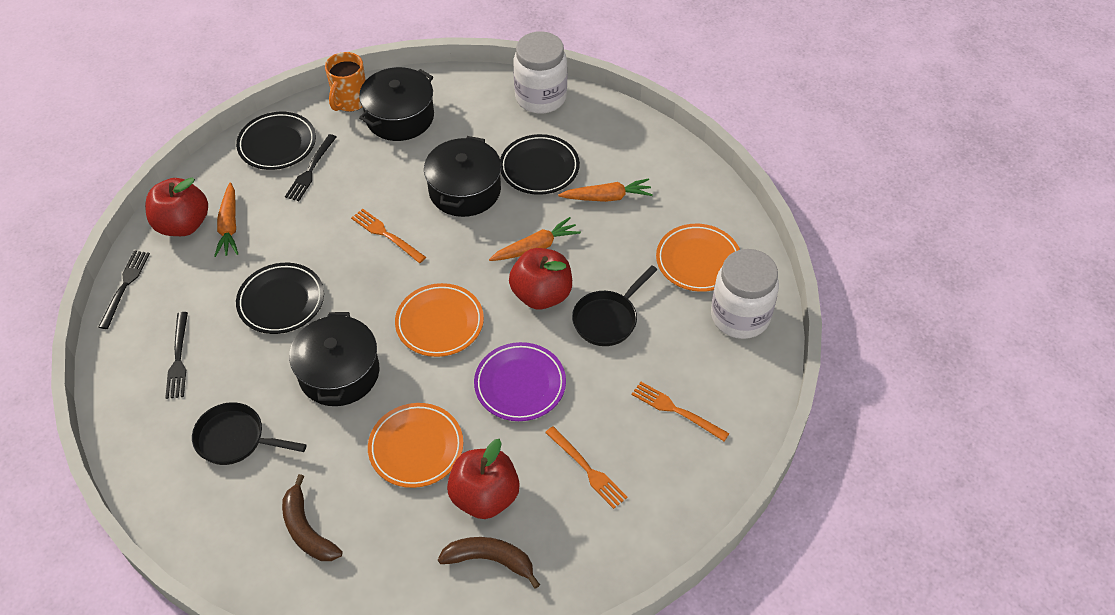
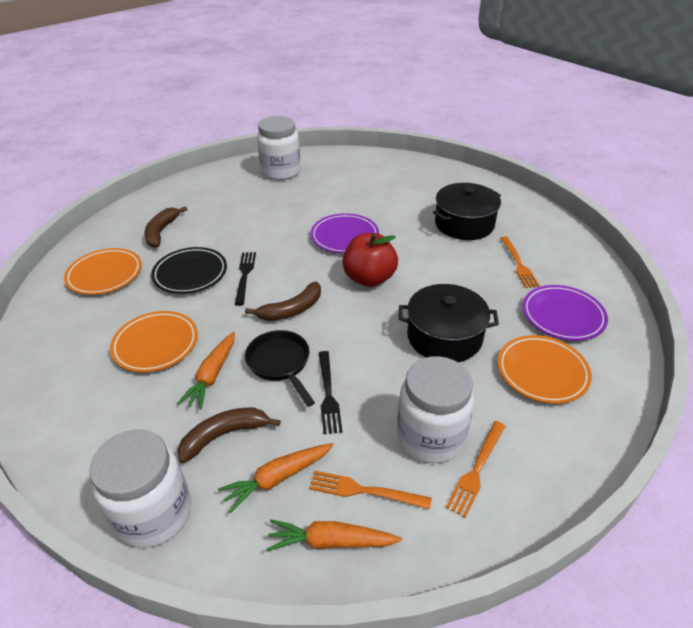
black fork: 3 -> 2
black pan: 2 -> 1
black plate: 3 -> 1
black pot: 3 -> 2
brown banana: 2 -> 3
orange mug: 1 -> 0
purple plate: 1 -> 2
red apple: 3 -> 1
white jar: 2 -> 3

